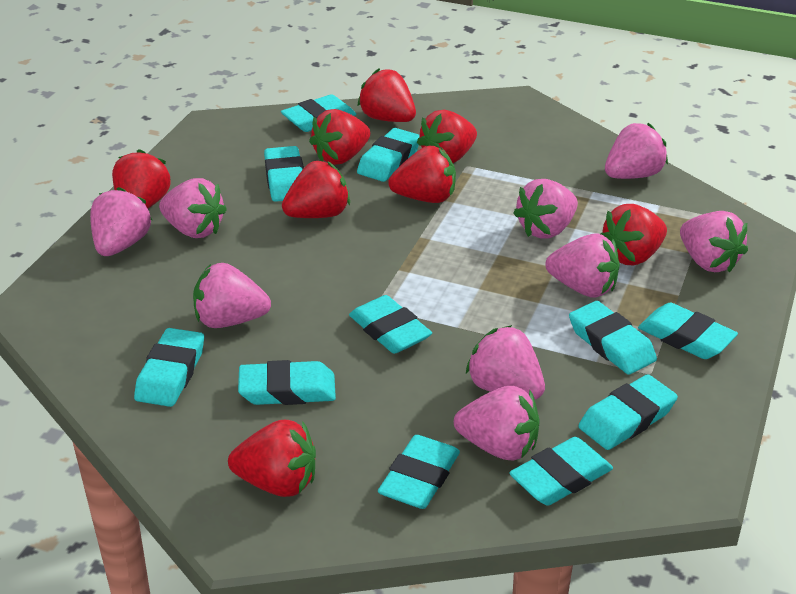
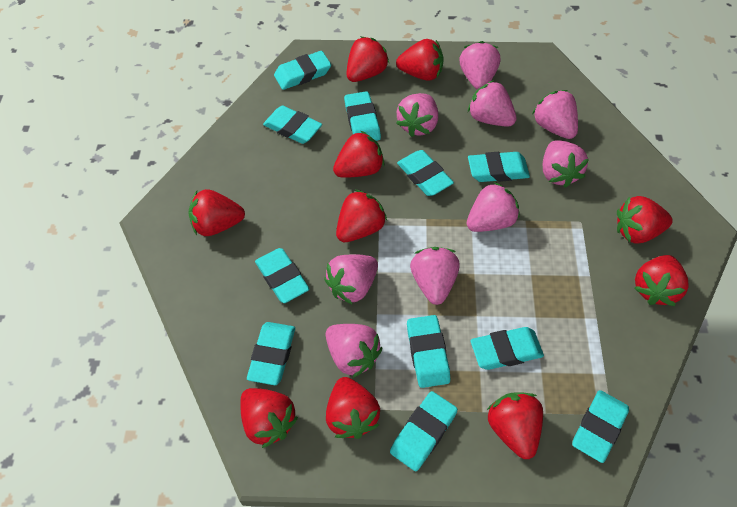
red strawberry: 8 -> 10

